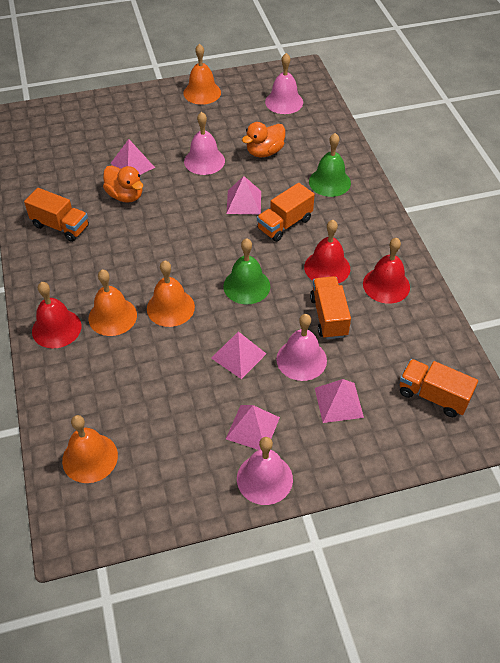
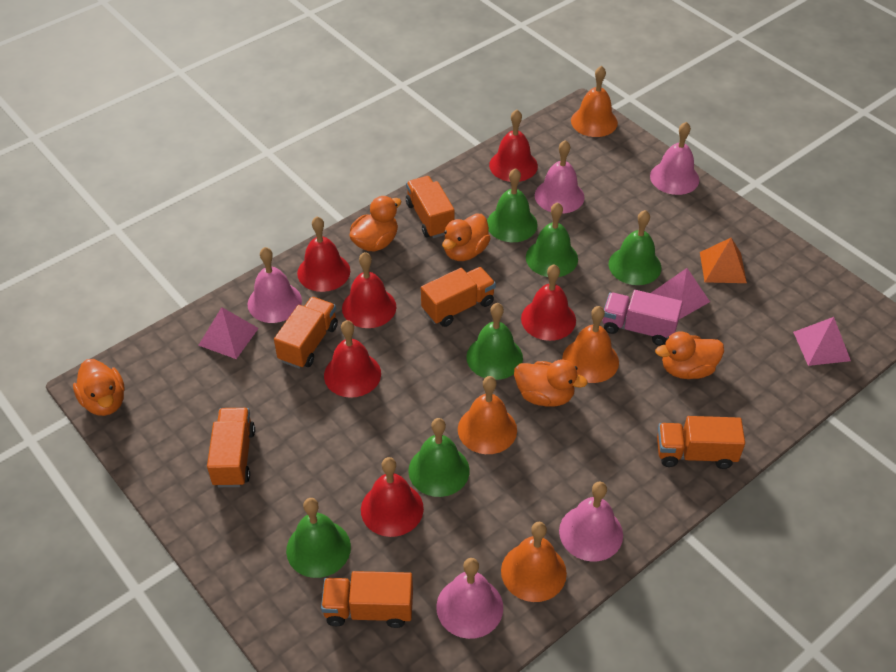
green bell: 2 -> 6
orange duck: 2 -> 5
orange pyramid: 0 -> 1
orange truck: 4 -> 6
pink bell: 4 -> 5
pink pyramid: 5 -> 3
pink truck: 0 -> 1
red bell: 3 -> 6

